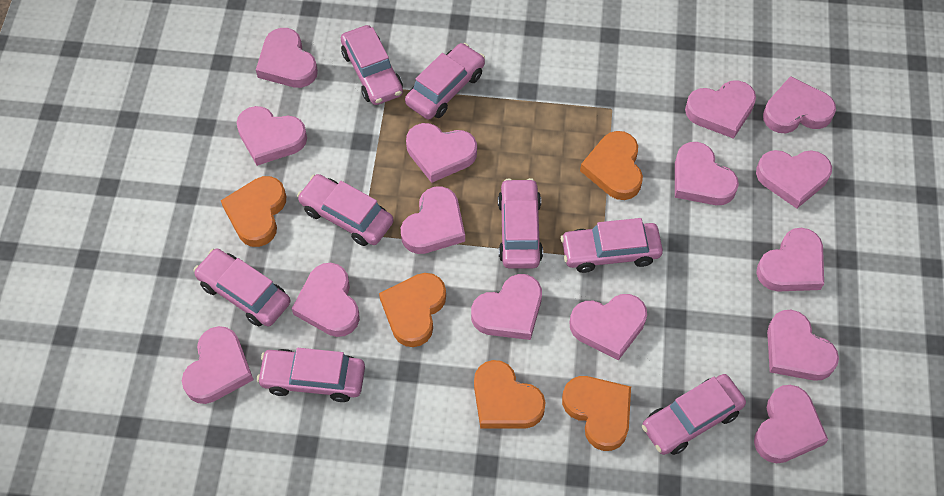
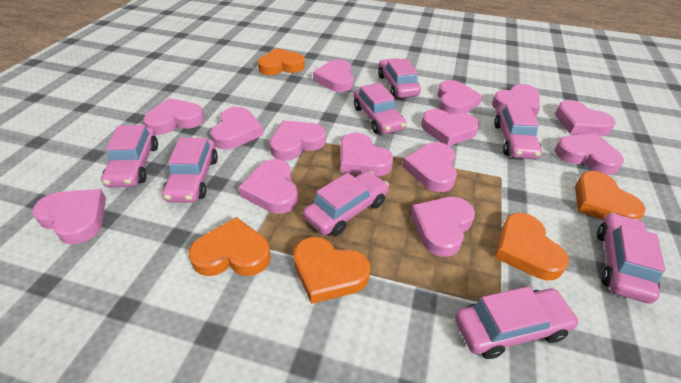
pink heart: 15 -> 14

